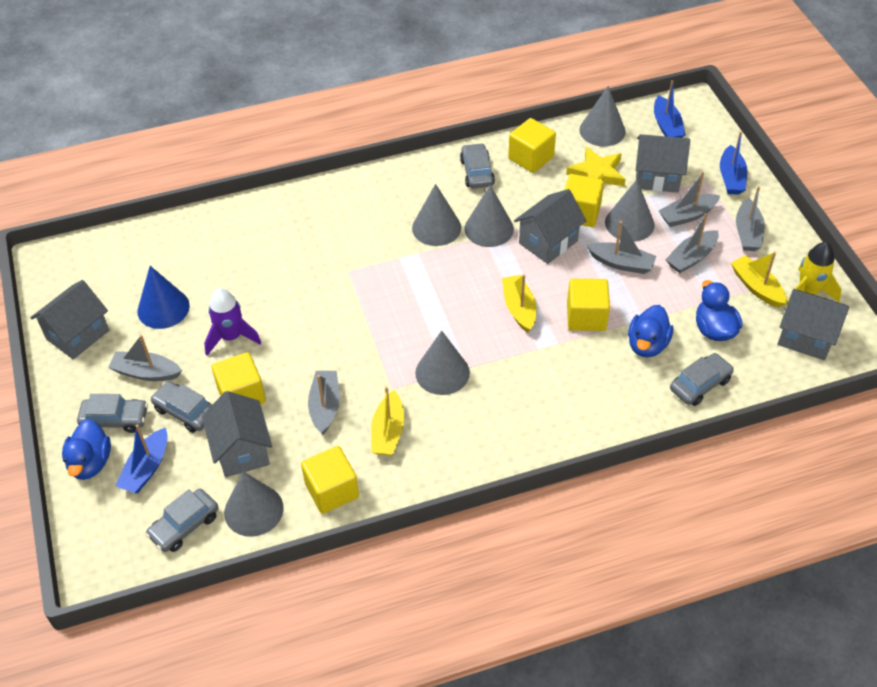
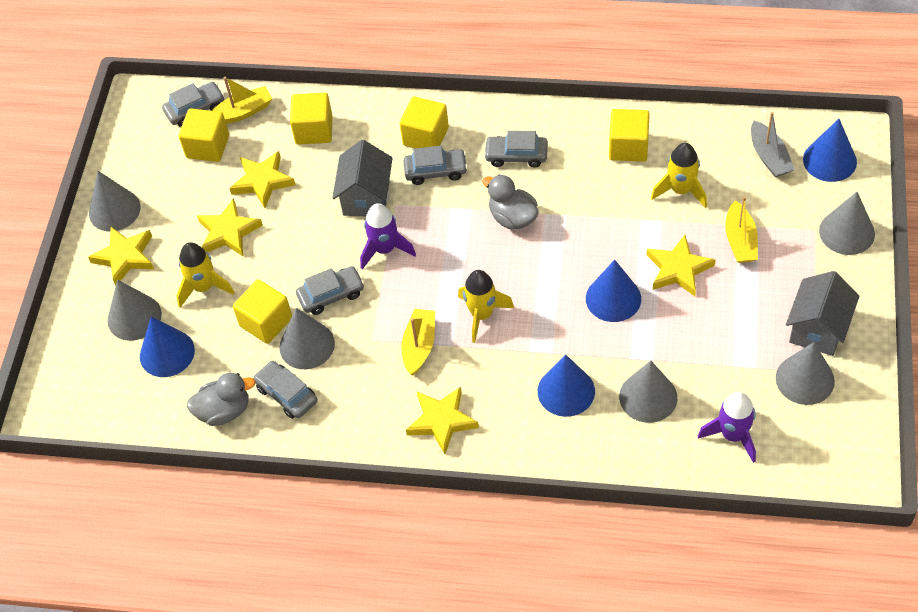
blue boat: 3 -> 0
blue cone: 1 -> 4
blue duck: 3 -> 0
grey boat: 6 -> 1
grey duck: 0 -> 2
grey house: 5 -> 2
purple rocket: 1 -> 2
yellow rocket: 1 -> 3
yellow star: 1 -> 5

